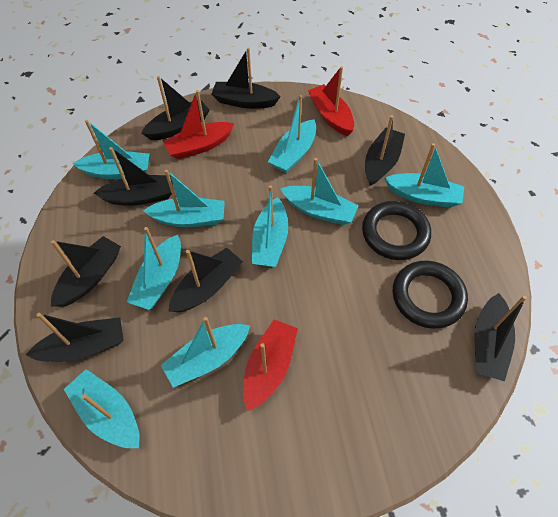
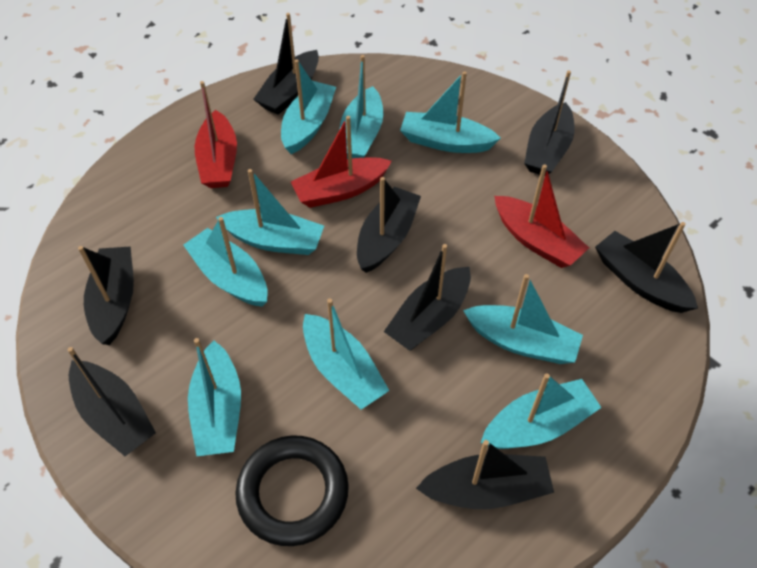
black ring: 2 -> 1

